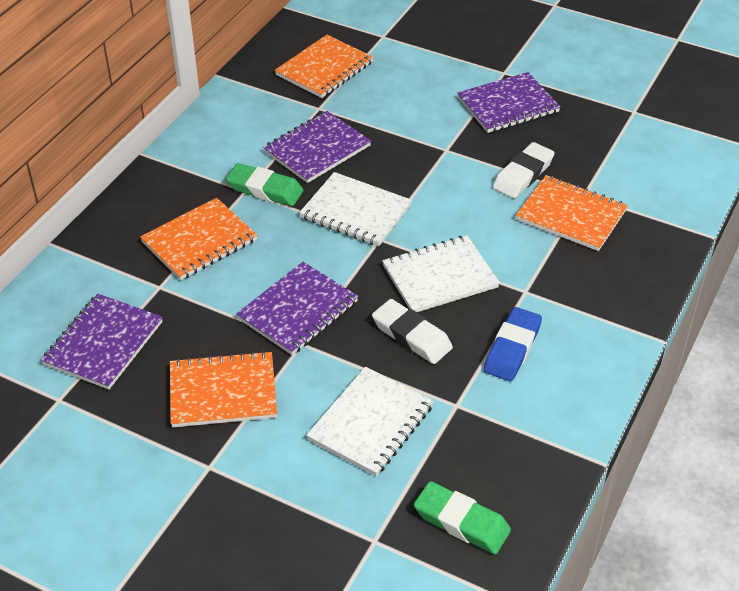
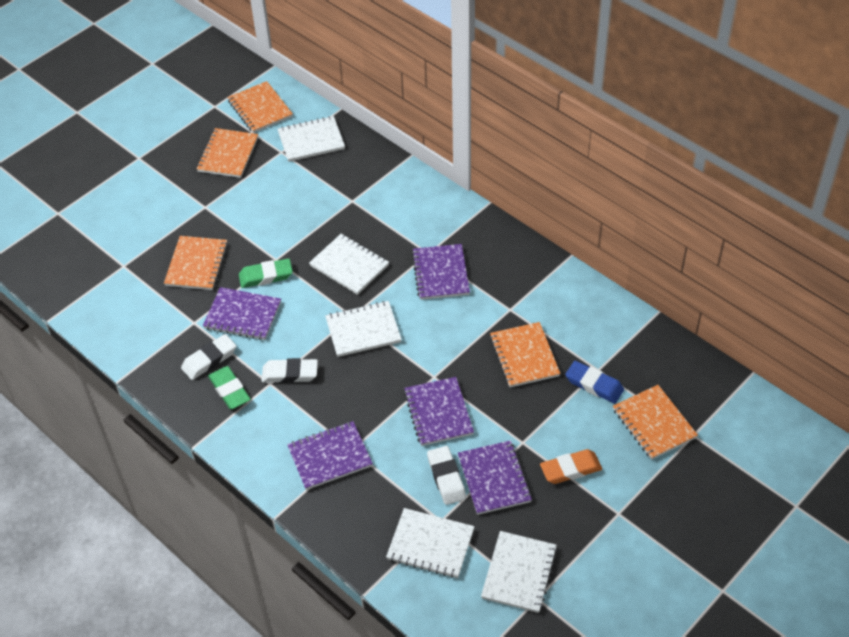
orange eraser: 0 -> 1
orange notebook: 4 -> 5
purple notebook: 4 -> 5
white eraser: 2 -> 3
white notebook: 3 -> 5

